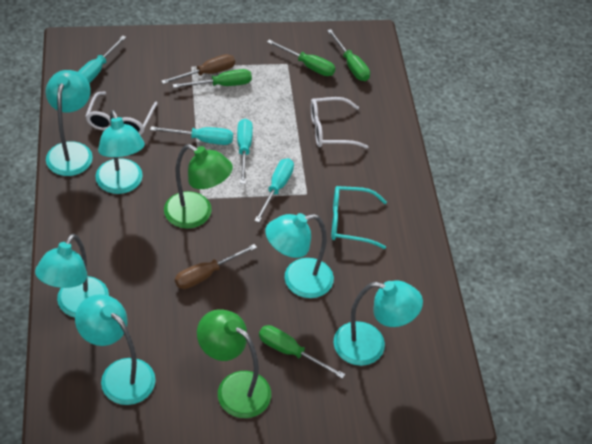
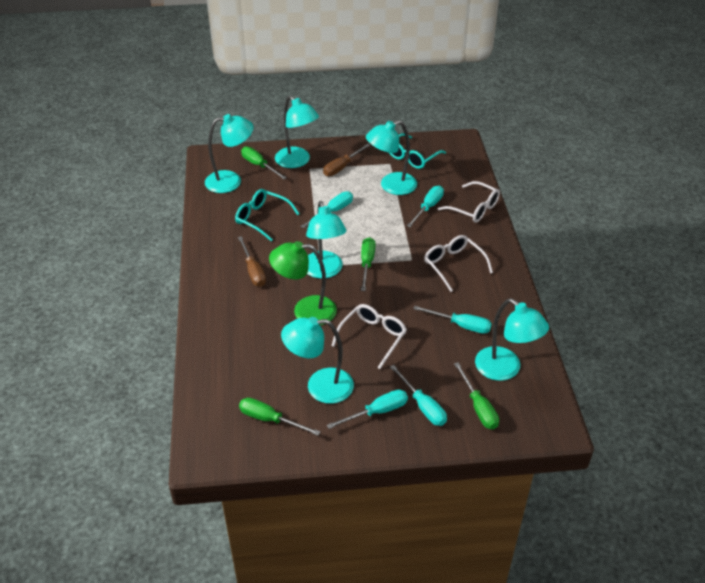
green lamp: 2 -> 1
turquoise glasses: 1 -> 2
turquoise screwdriver: 4 -> 5
white glasses: 2 -> 3

